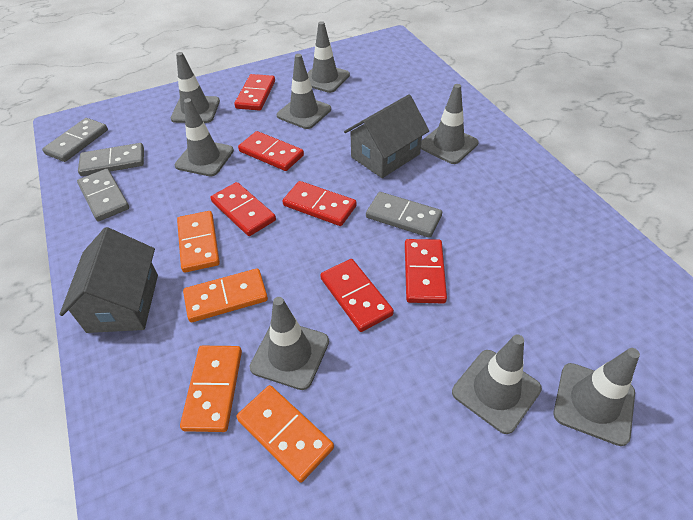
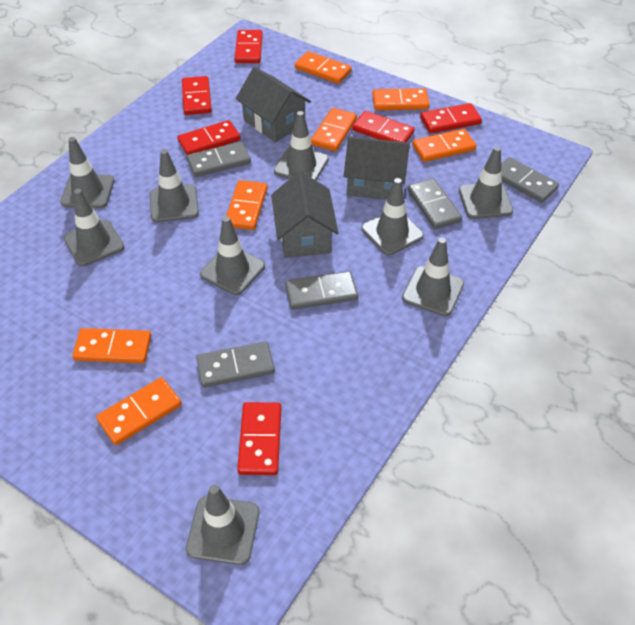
grey domino: 4 -> 5
grey house: 2 -> 3
grey traffic cone: 8 -> 9
orange domino: 4 -> 7

